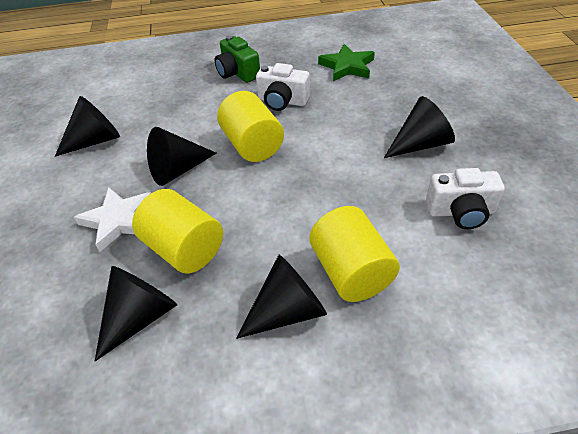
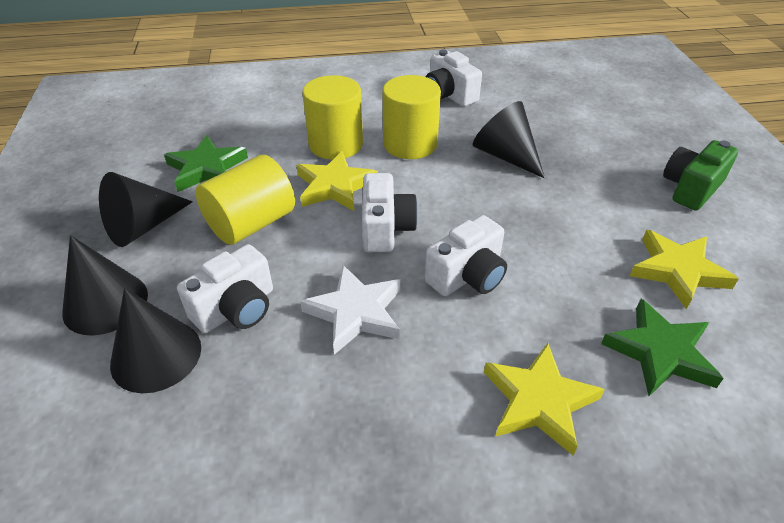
black cone: 5 -> 4
green star: 1 -> 2
white camera: 2 -> 4
yellow star: 0 -> 3

